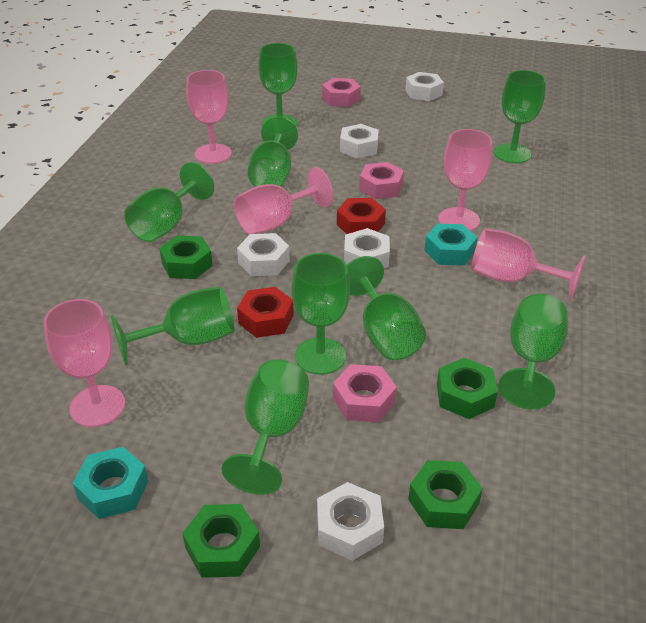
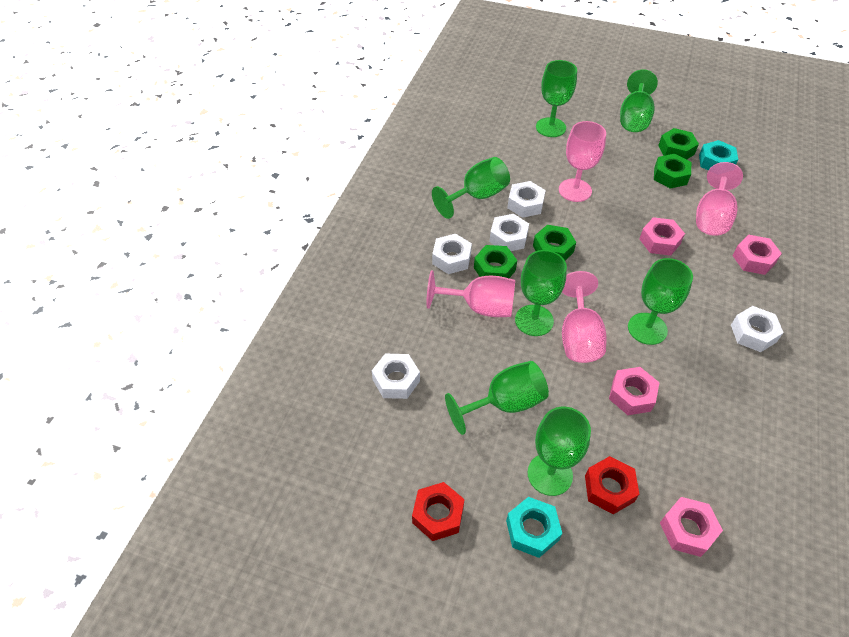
green goblet: 9 -> 7
pink goblet: 5 -> 4
pink nut: 3 -> 4

